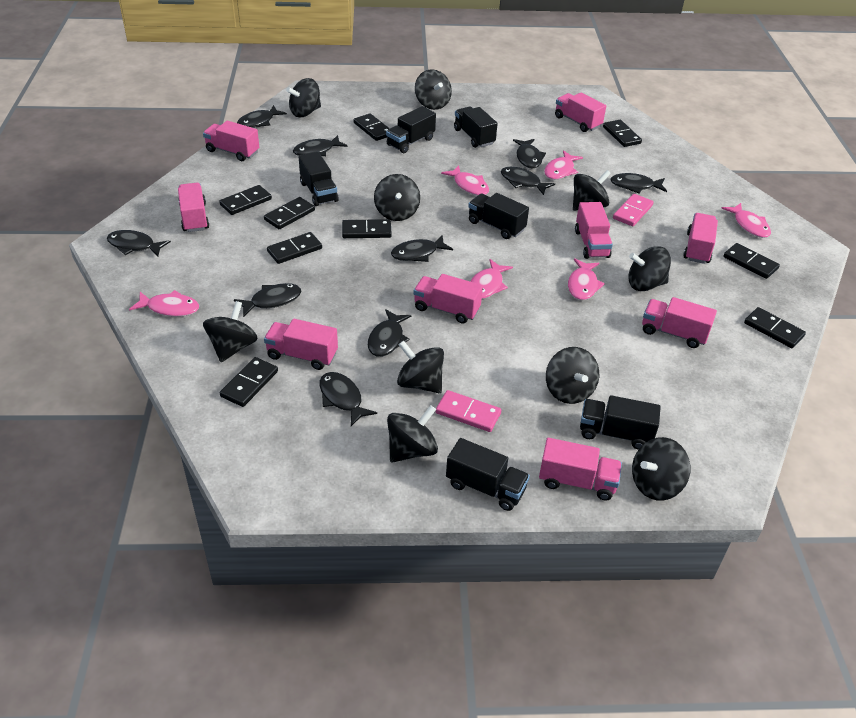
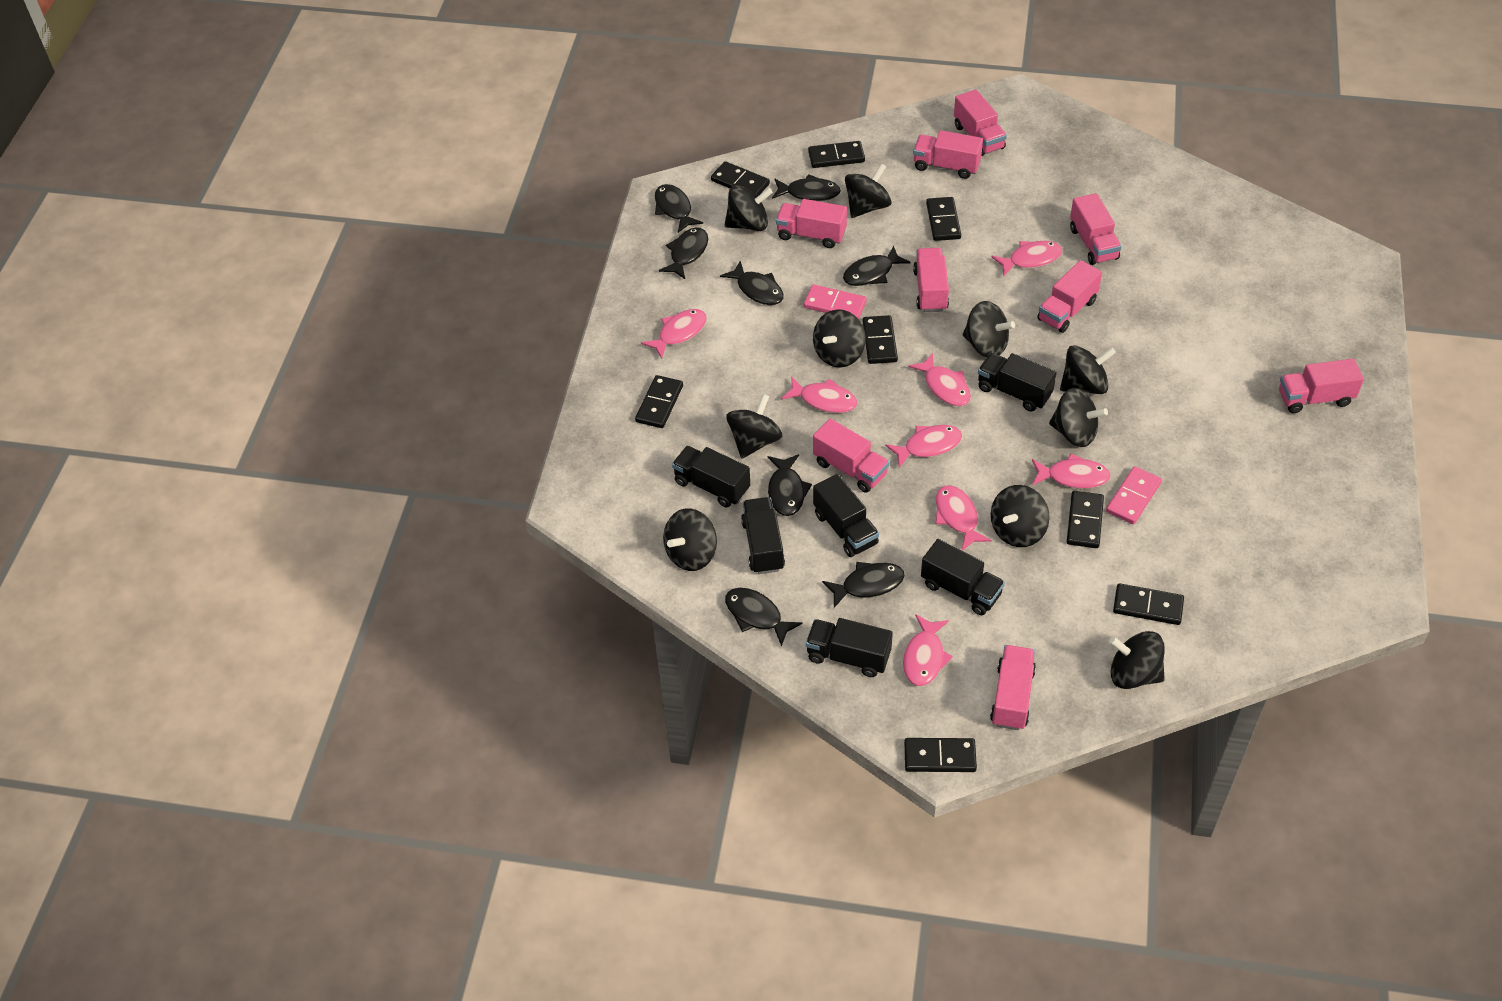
black domino: 9 -> 8
black fish: 10 -> 8
pink fish: 6 -> 8

